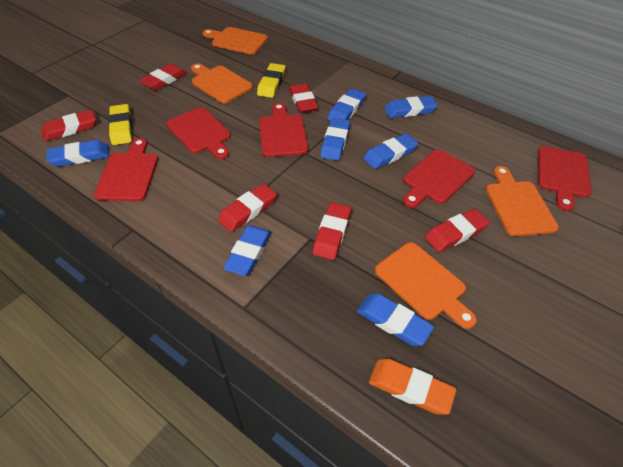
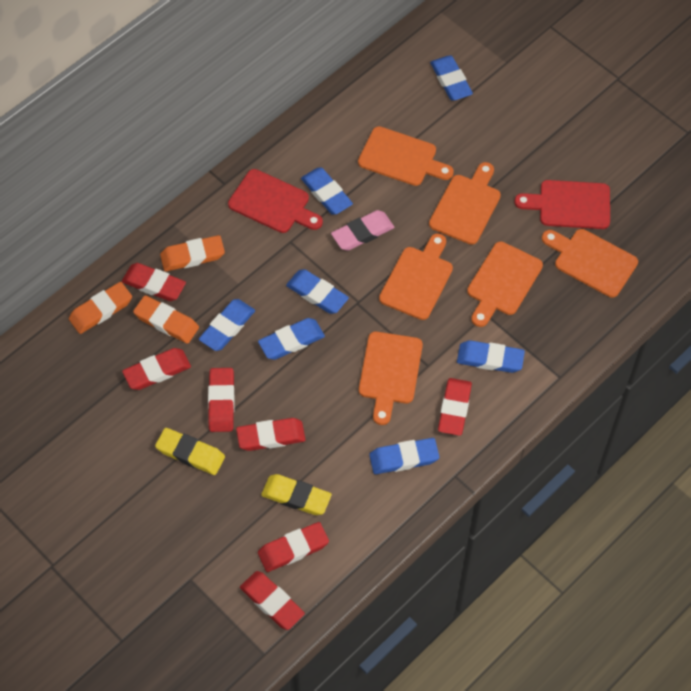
orange cutting board: 4 -> 6
orange eraser: 1 -> 3
pink eraser: 0 -> 1
red cutting board: 5 -> 2
red eraser: 6 -> 7

